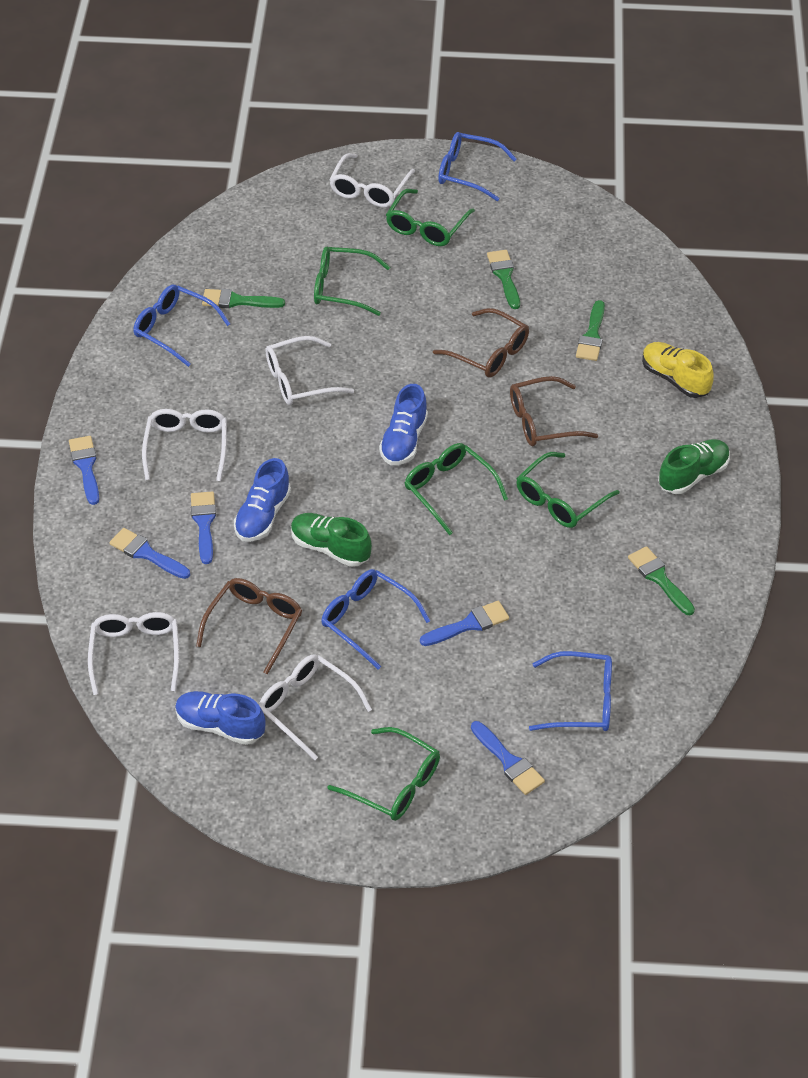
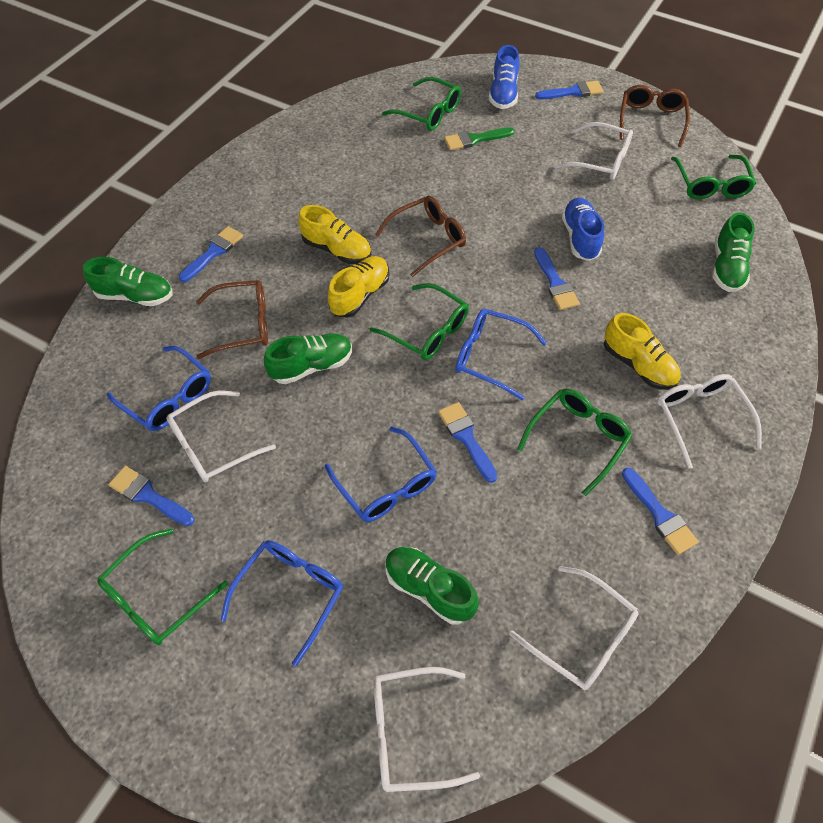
blue brush: 5 -> 6
blue shoe: 3 -> 2
green brush: 4 -> 1
green shoe: 2 -> 4
yellow shoe: 1 -> 3

